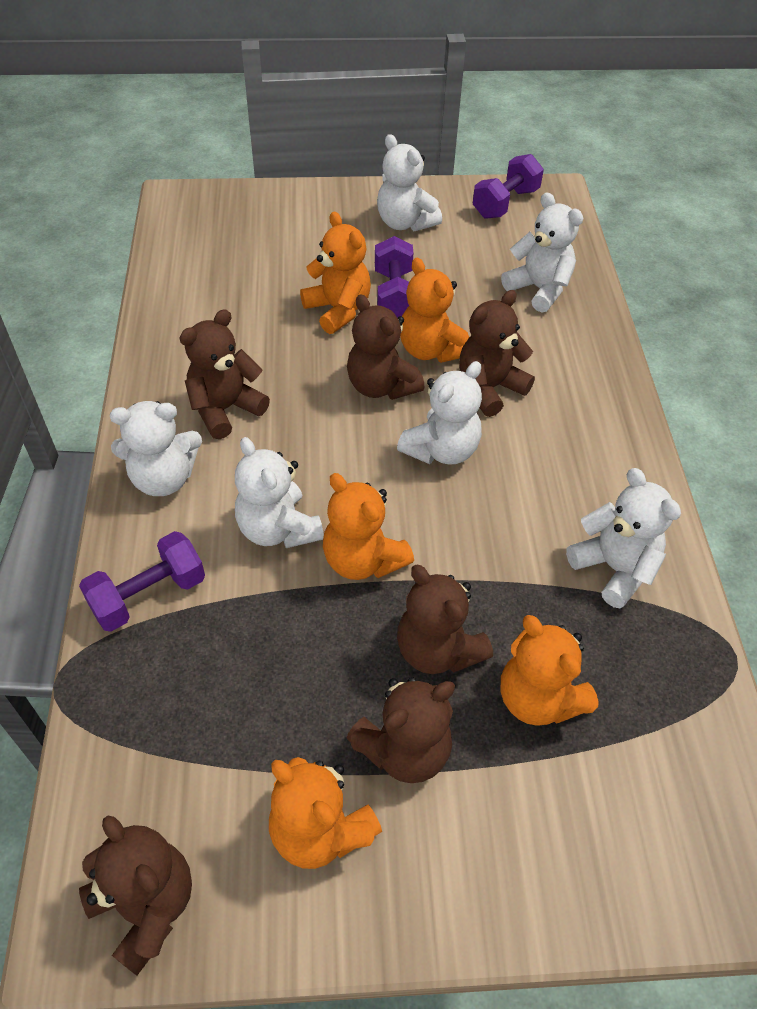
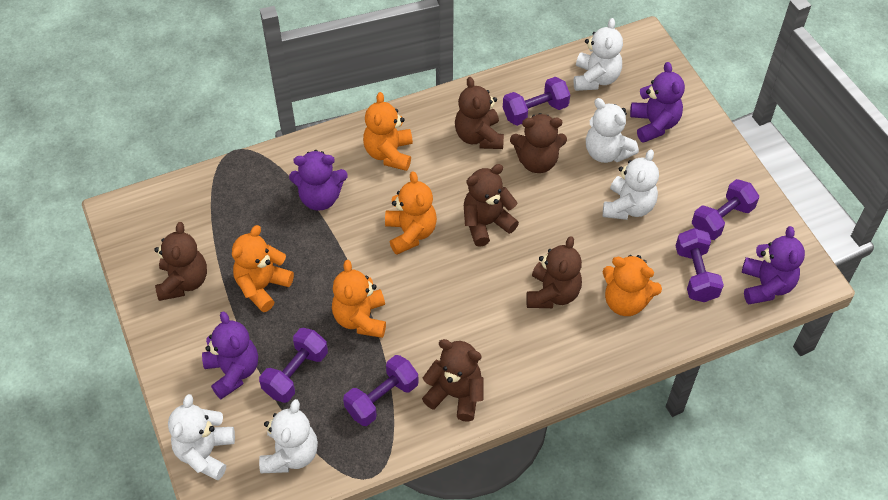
purple dumbbell: 3 -> 5
purple teddy bear: 0 -> 4
white teddy bear: 6 -> 5

